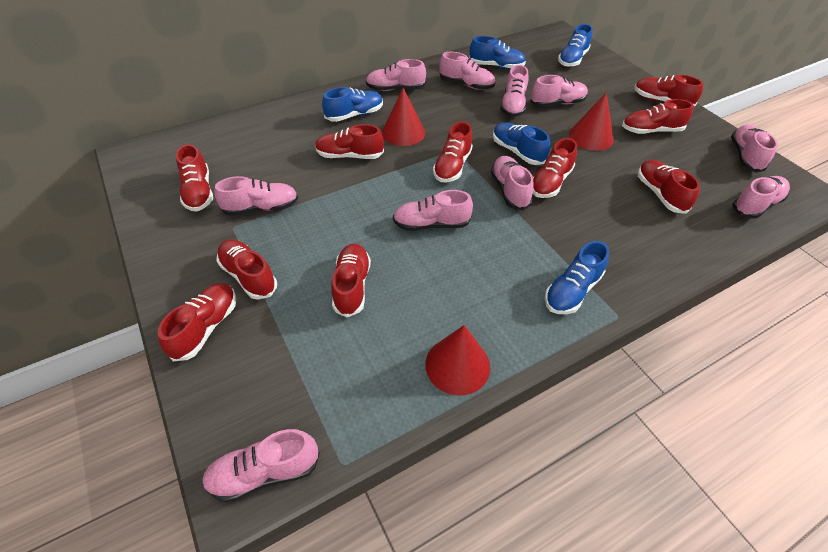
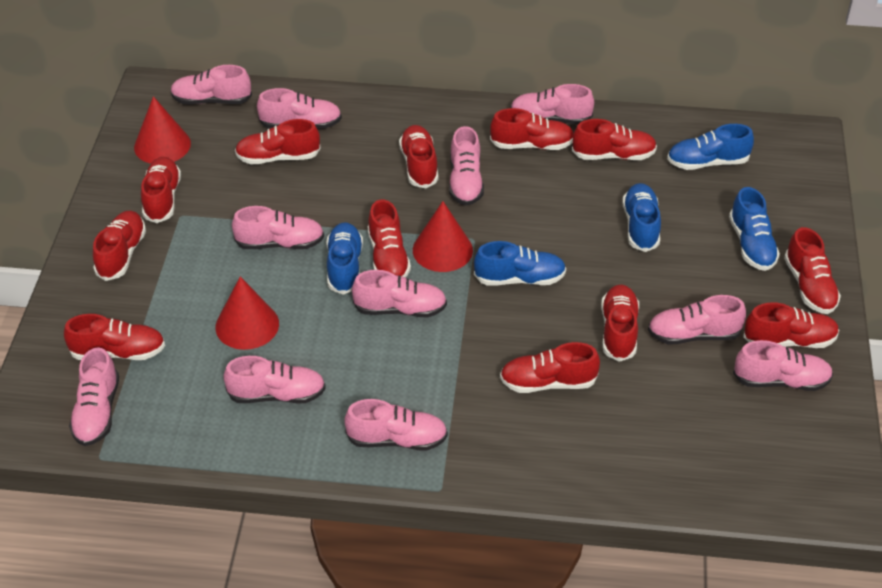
pink shoe: 10 -> 11
red shoe: 10 -> 12

